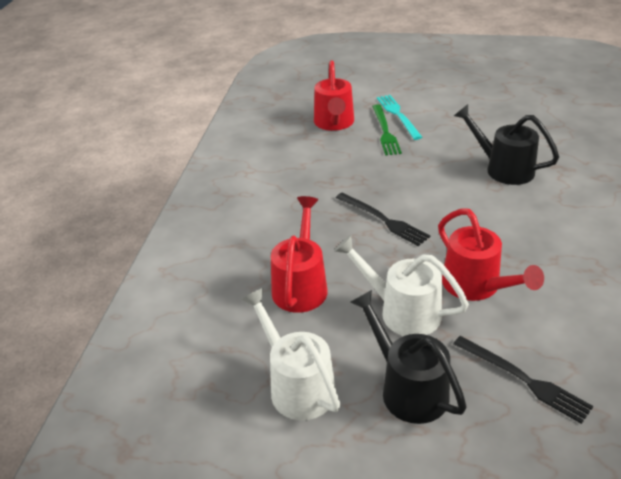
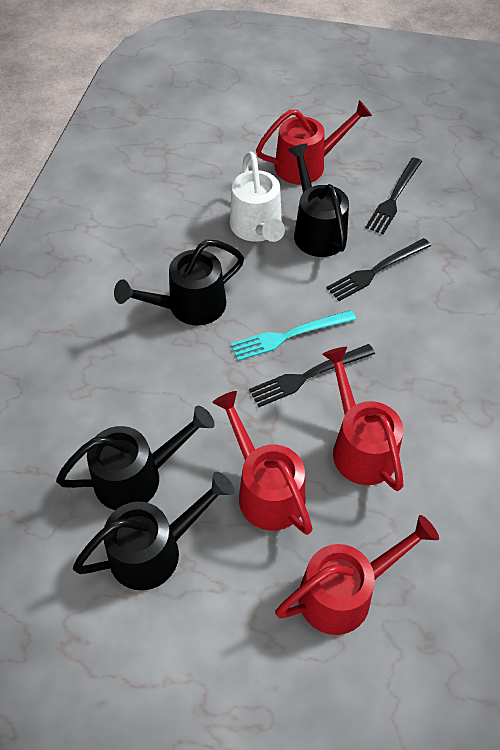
black fork: 2 -> 3
black watering can: 2 -> 4
green fork: 1 -> 0
red watering can: 3 -> 4
white watering can: 2 -> 1

